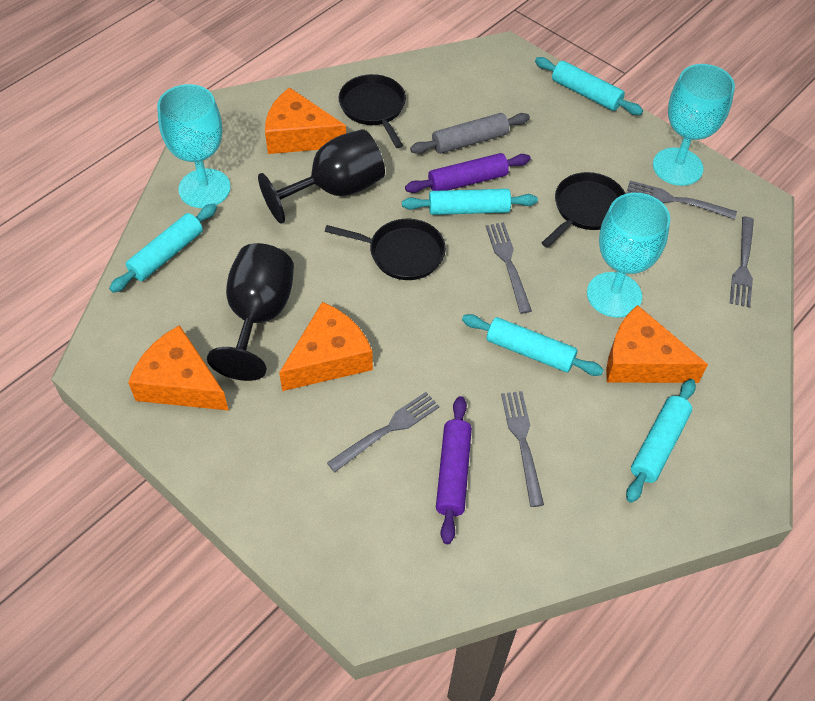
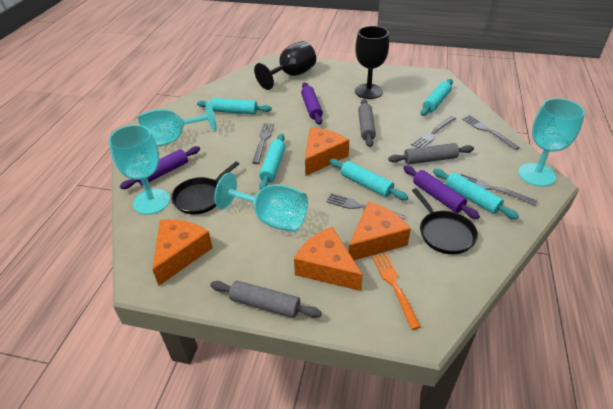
black pan: 3 -> 2
grey rolling pin: 1 -> 3
orange fork: 0 -> 1
purple rolling pin: 2 -> 3
turquoise goblet: 3 -> 4

